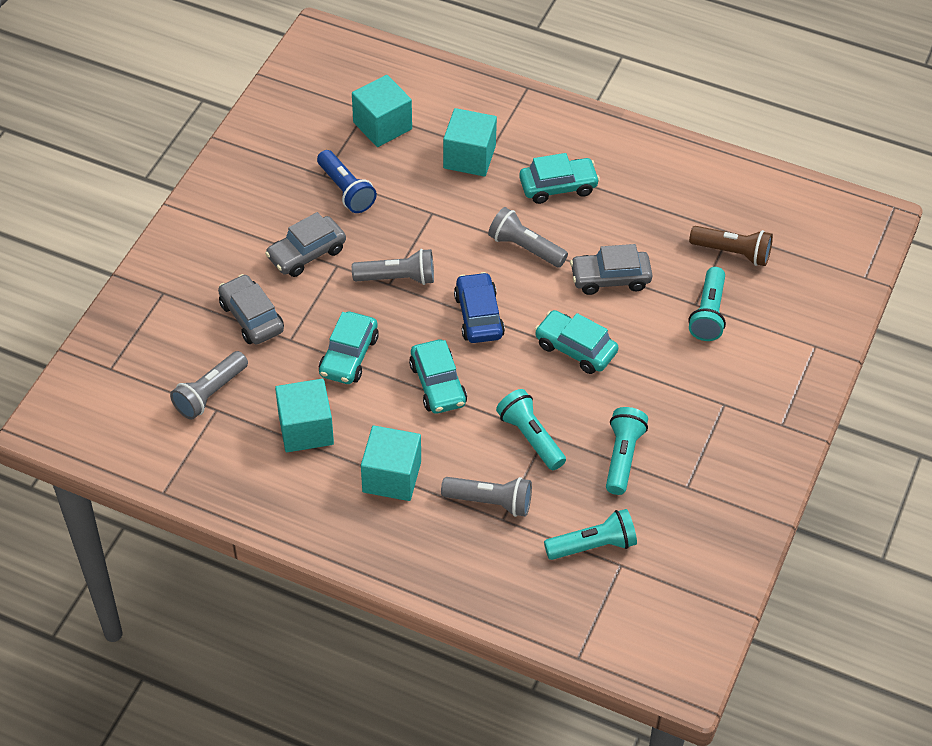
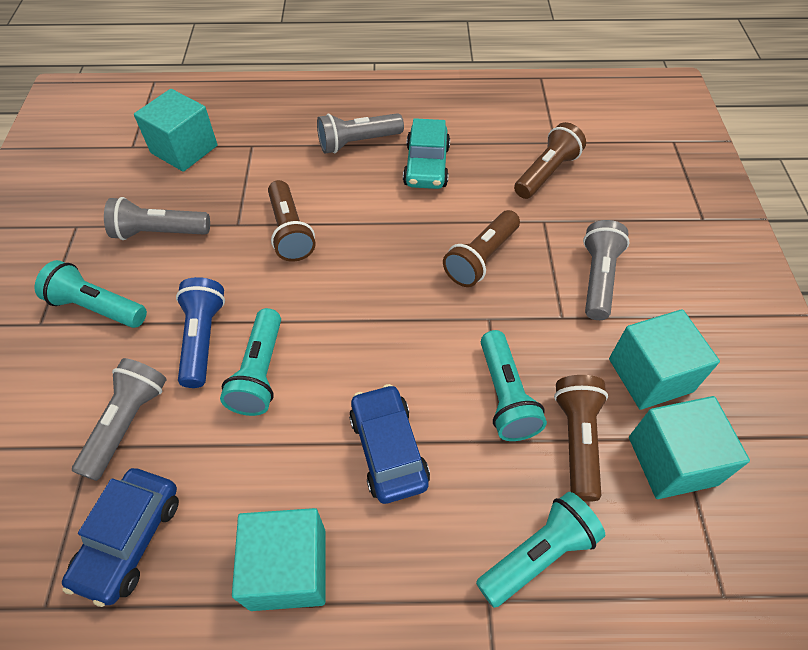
blue car: 1 -> 2
brown flashlight: 1 -> 4
grey car: 3 -> 0
turquoise car: 4 -> 1

